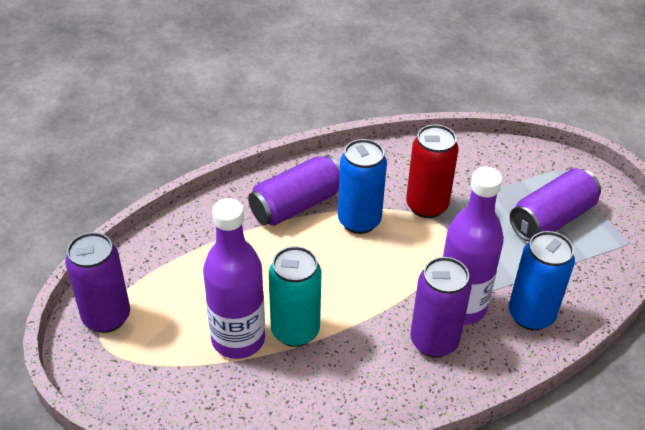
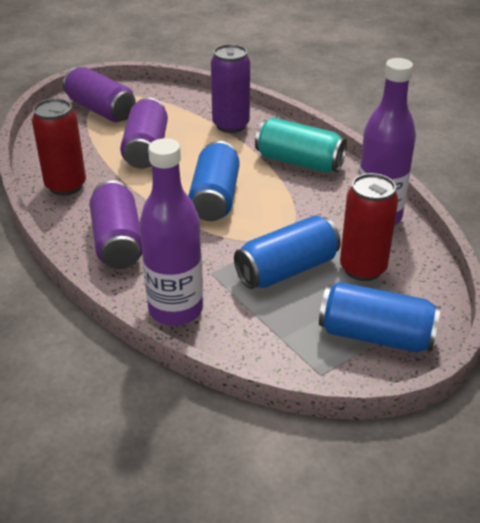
blue can: 2 -> 3
red can: 1 -> 2

